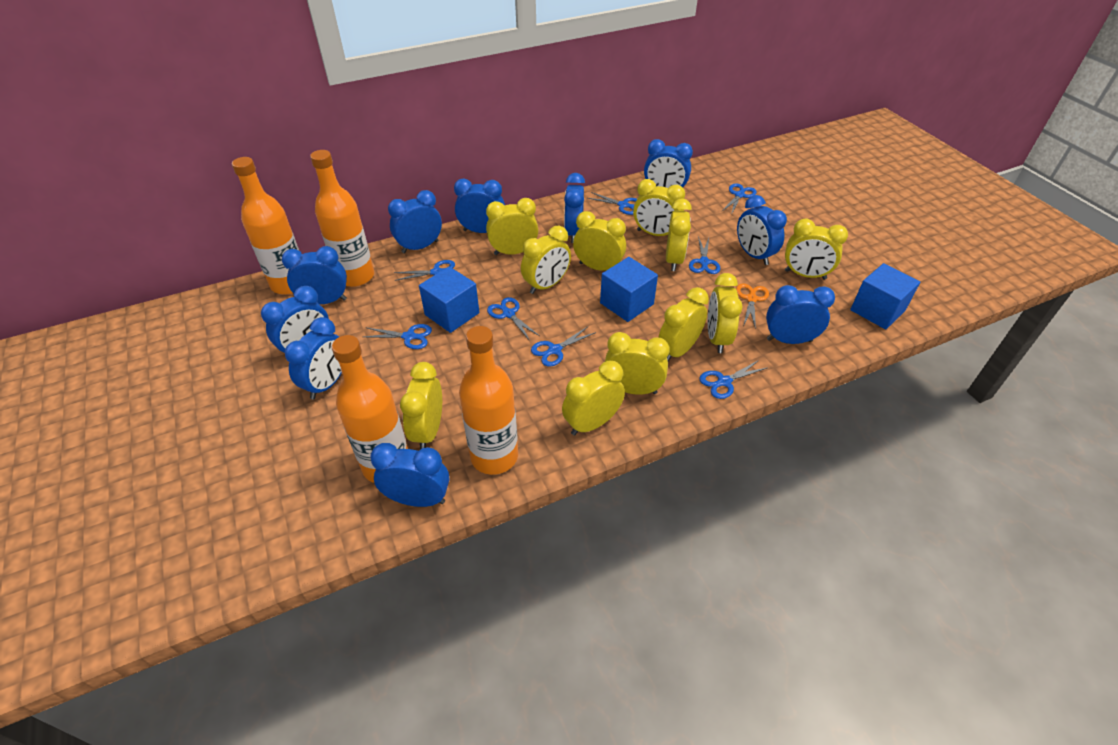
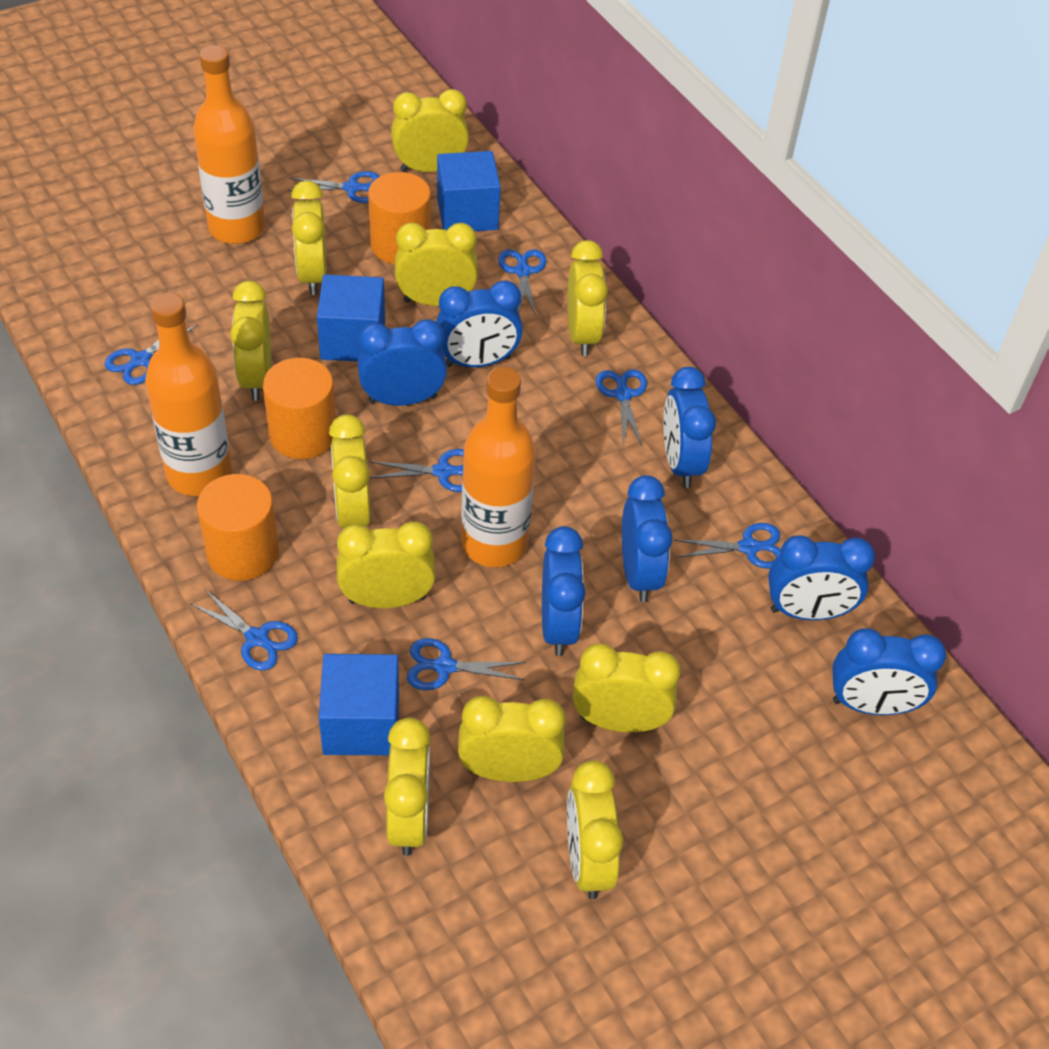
blue clock: 10 -> 7
orange bottle: 4 -> 3
orange cylinder: 0 -> 3
orange scissors: 1 -> 0

